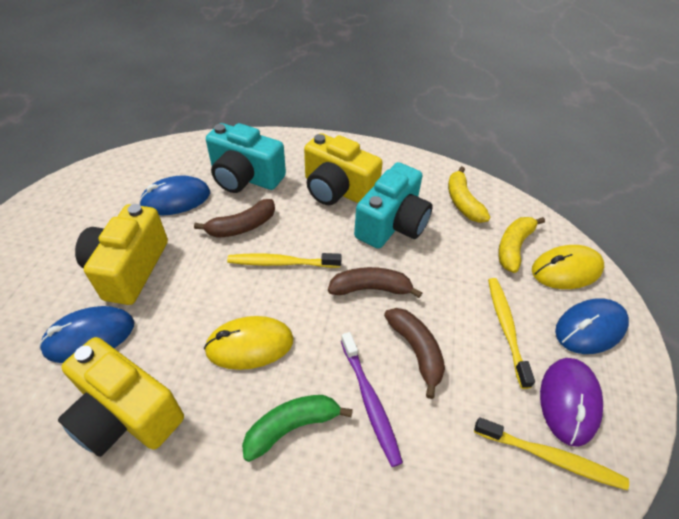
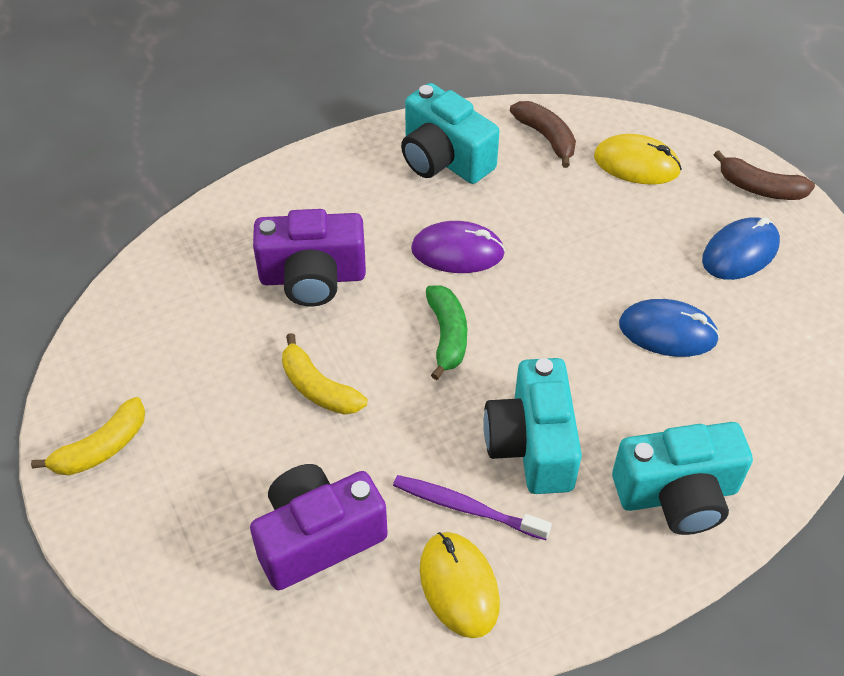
blue mouse: 3 -> 2
brown banana: 3 -> 2
purple camera: 0 -> 2
turquoise camera: 2 -> 3
yellow camera: 3 -> 0
yellow toothbrush: 3 -> 0

